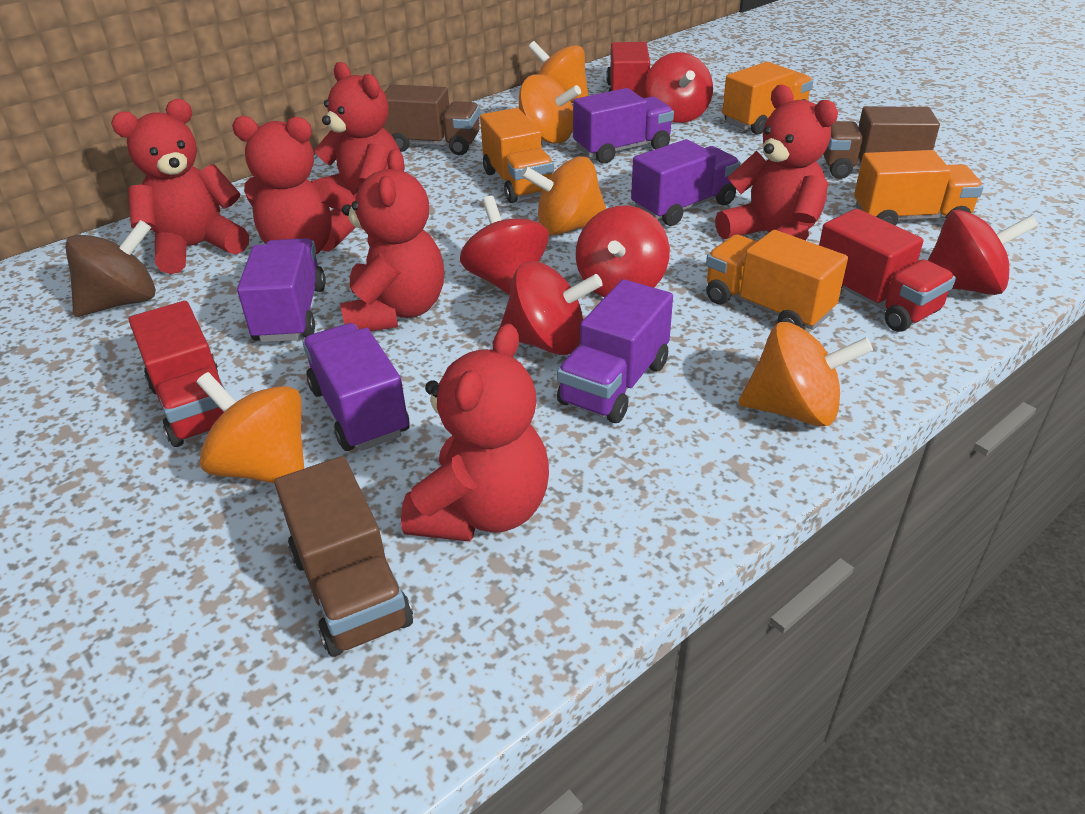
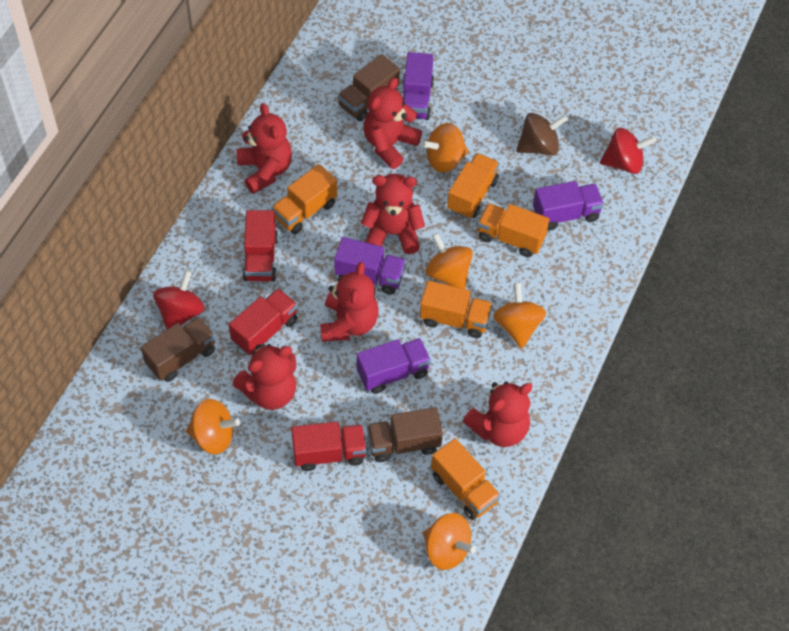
orange truck: 4 -> 5
purple truck: 5 -> 4
red spinning top: 5 -> 2

